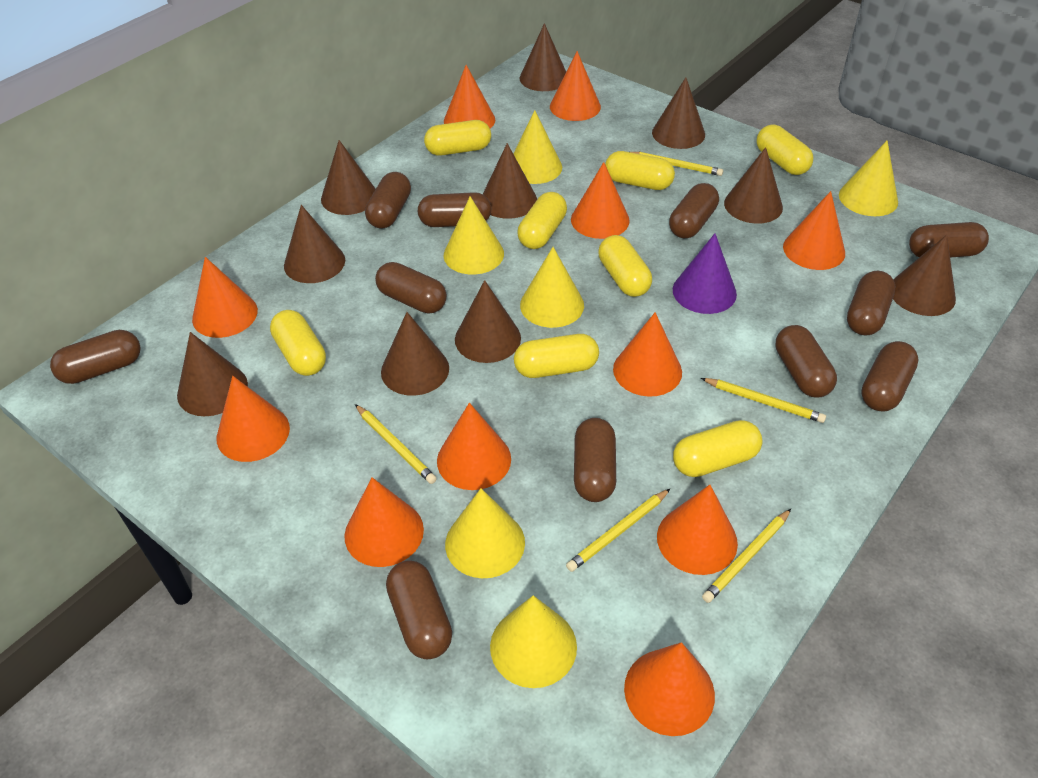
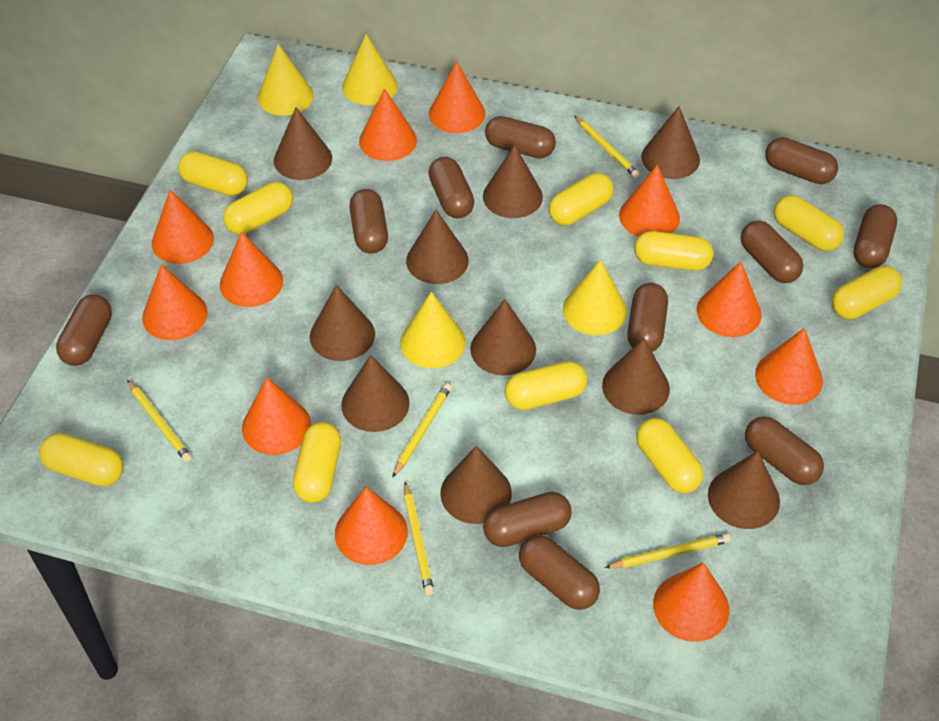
purple cone: 1 -> 0
yellow capsule: 8 -> 10
yellow cone: 6 -> 4

